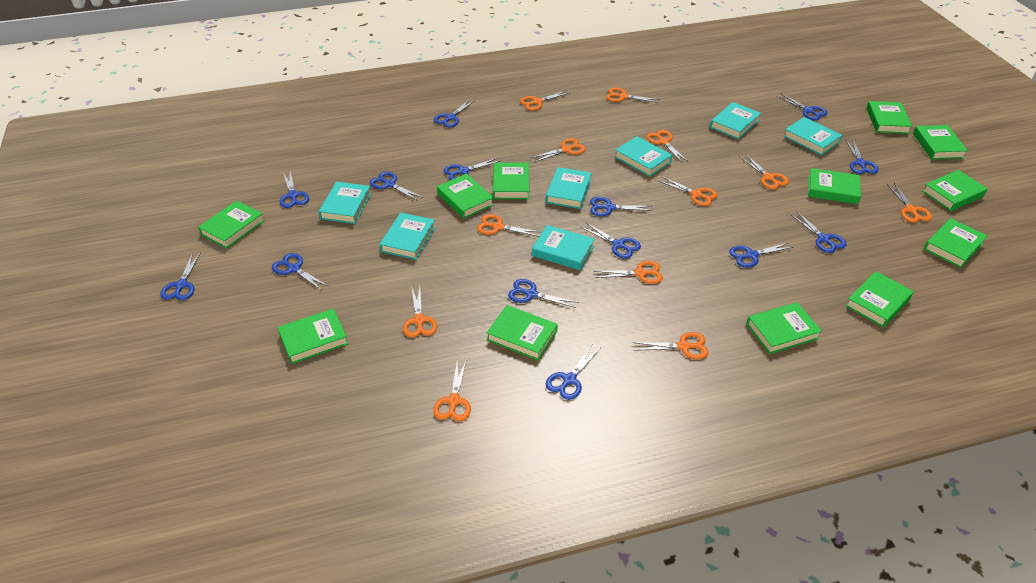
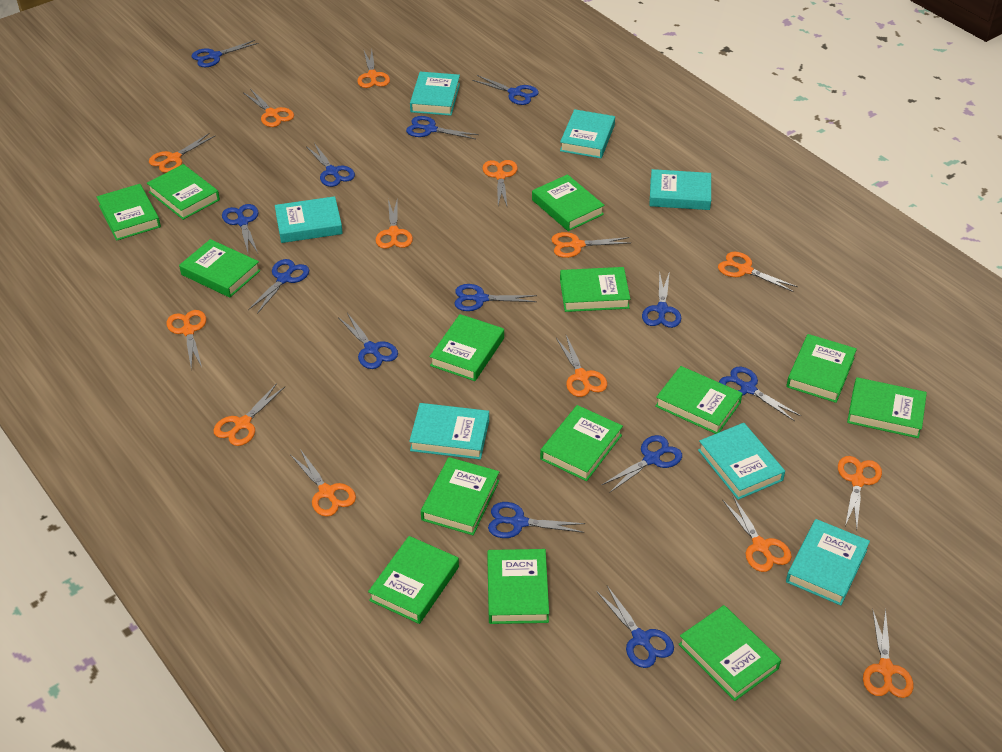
blue scissors: 14 -> 13
green book: 12 -> 14
orange scissors: 12 -> 14

